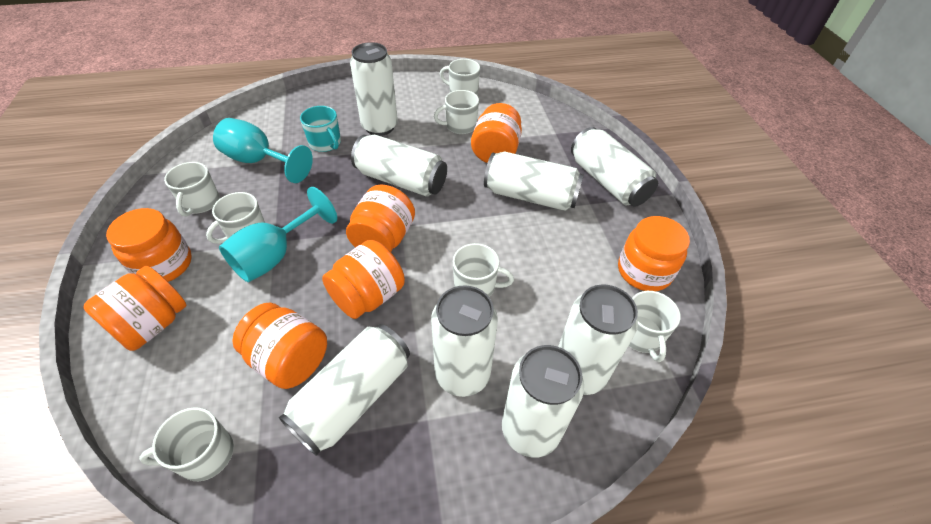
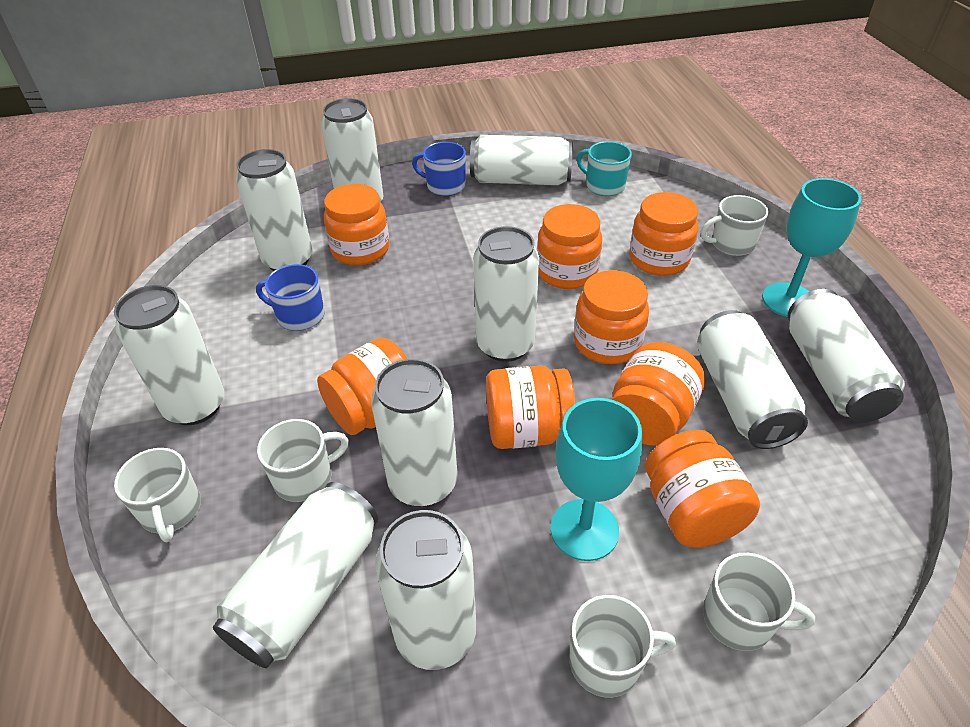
blue mug: 0 -> 2
orange jar: 7 -> 8
white can: 8 -> 10
white mug: 7 -> 5

